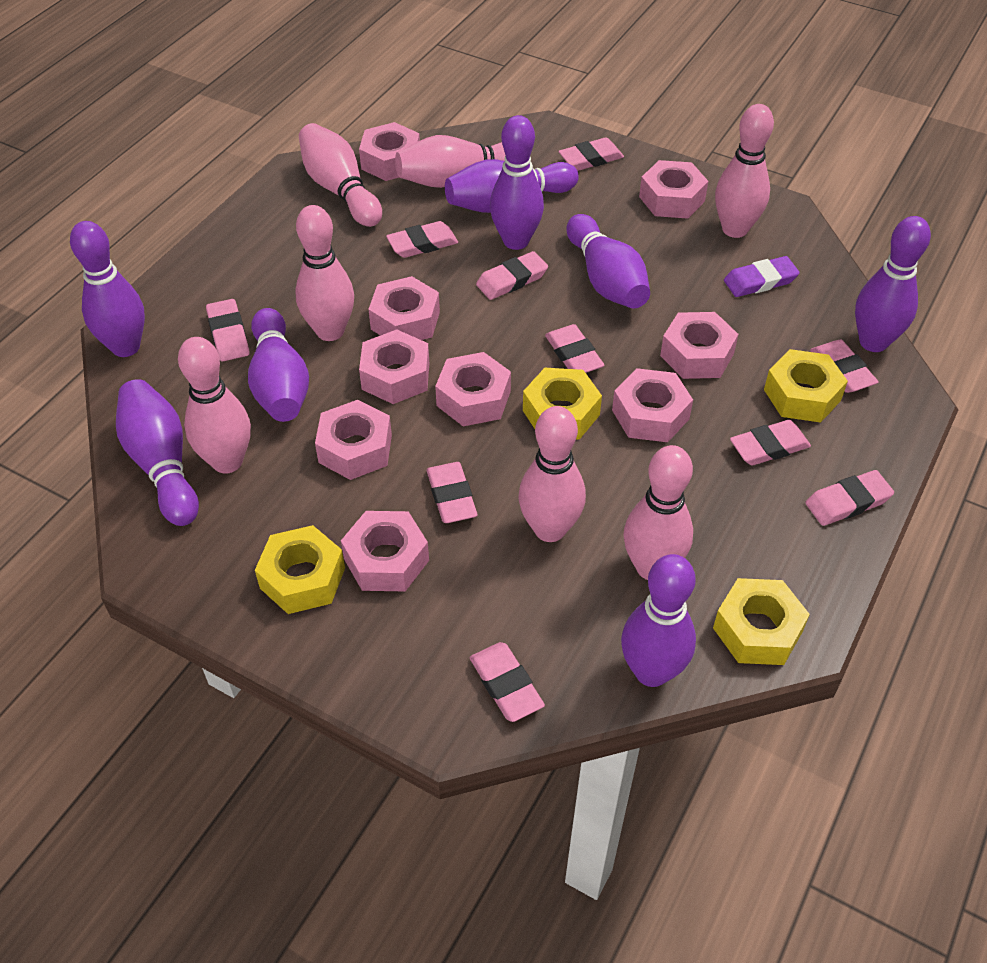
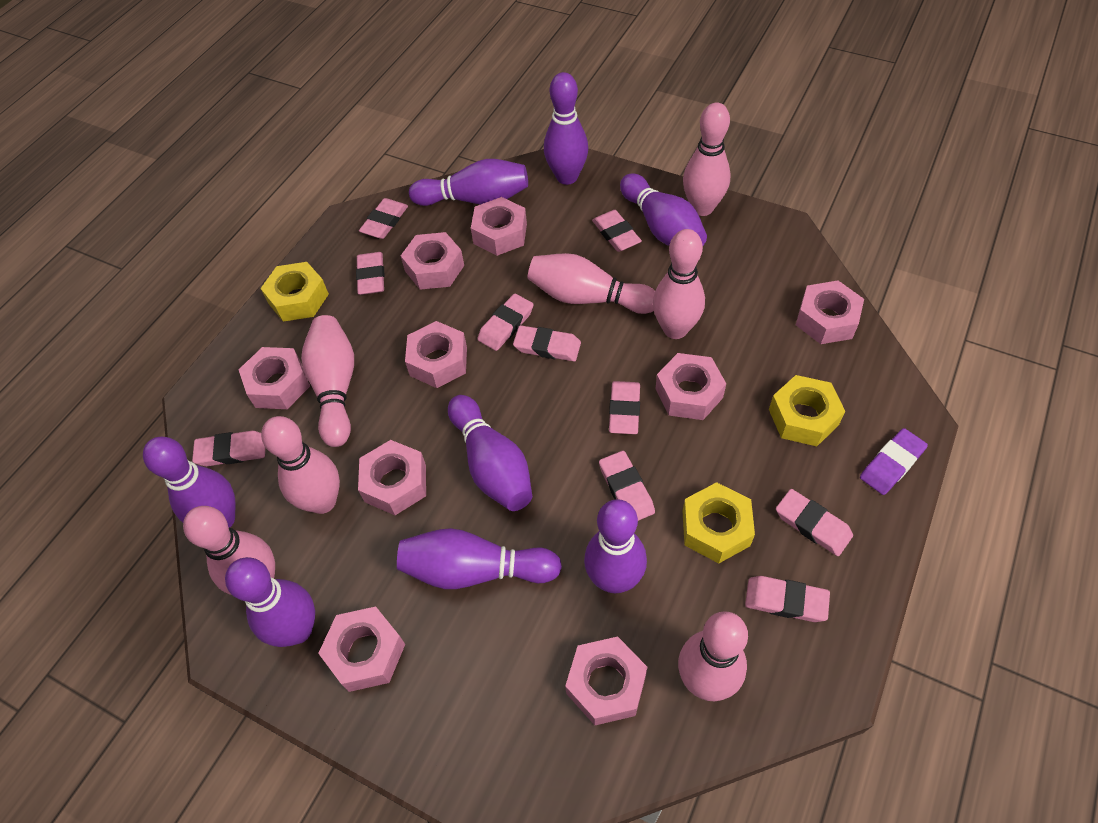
yellow nut: 4 -> 3

